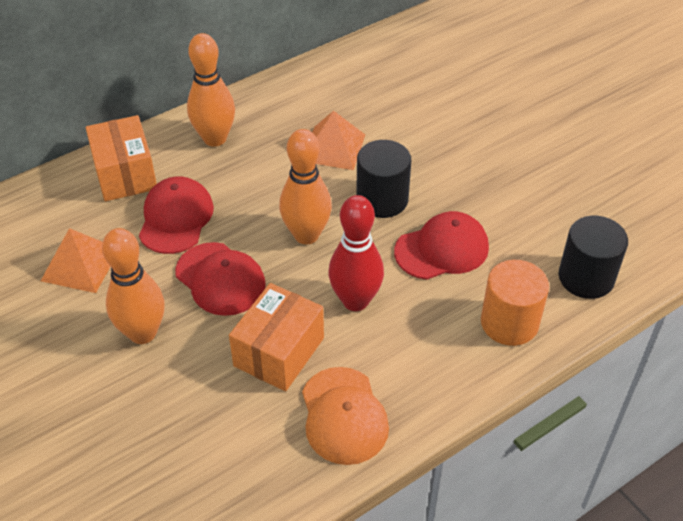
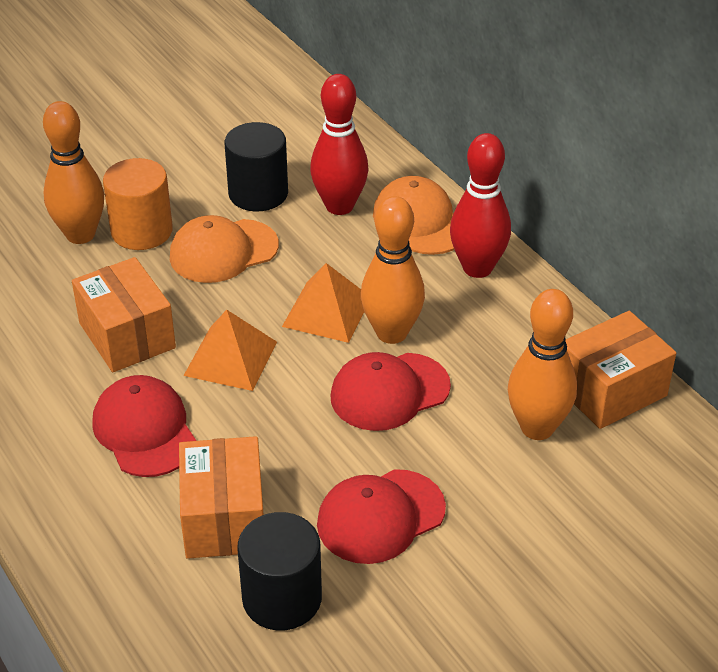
orange box: 2 -> 3
orange cap: 1 -> 2
red bowling pin: 1 -> 2

